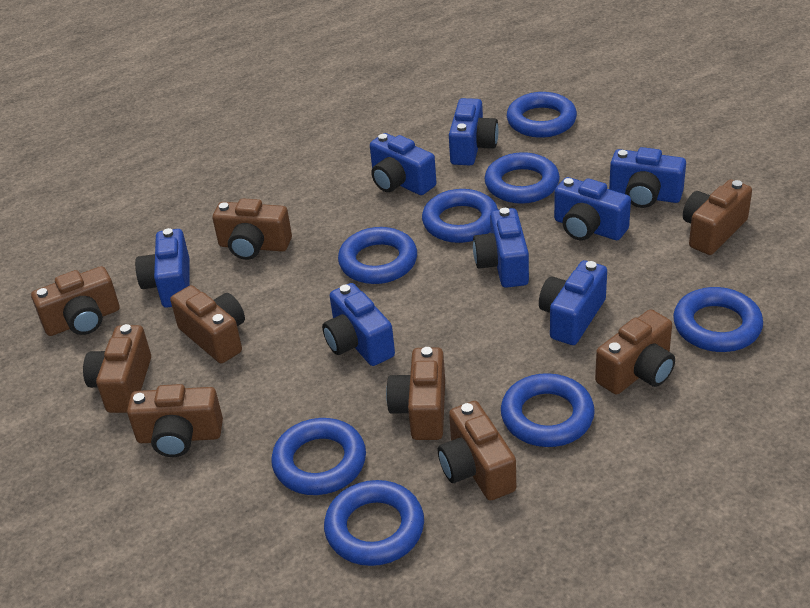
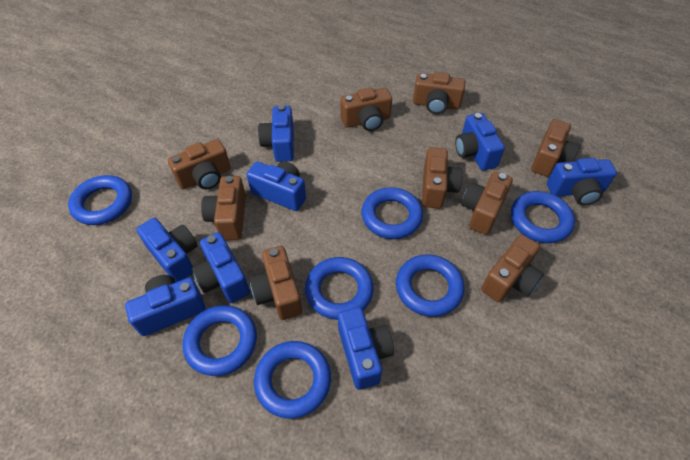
blue ring: 8 -> 7

